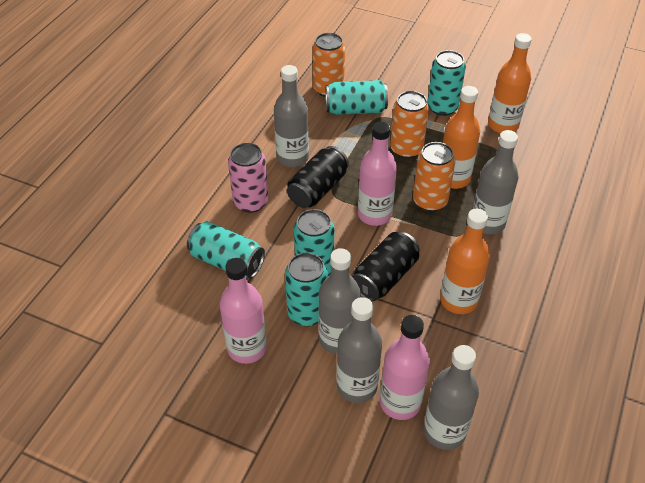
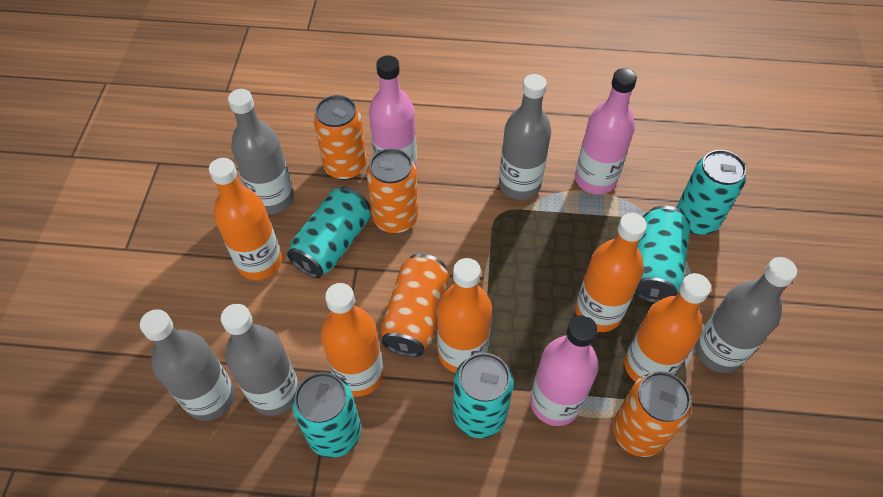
black can: 2 -> 0
orange bottle: 3 -> 5
orange can: 3 -> 4
pink can: 1 -> 0

